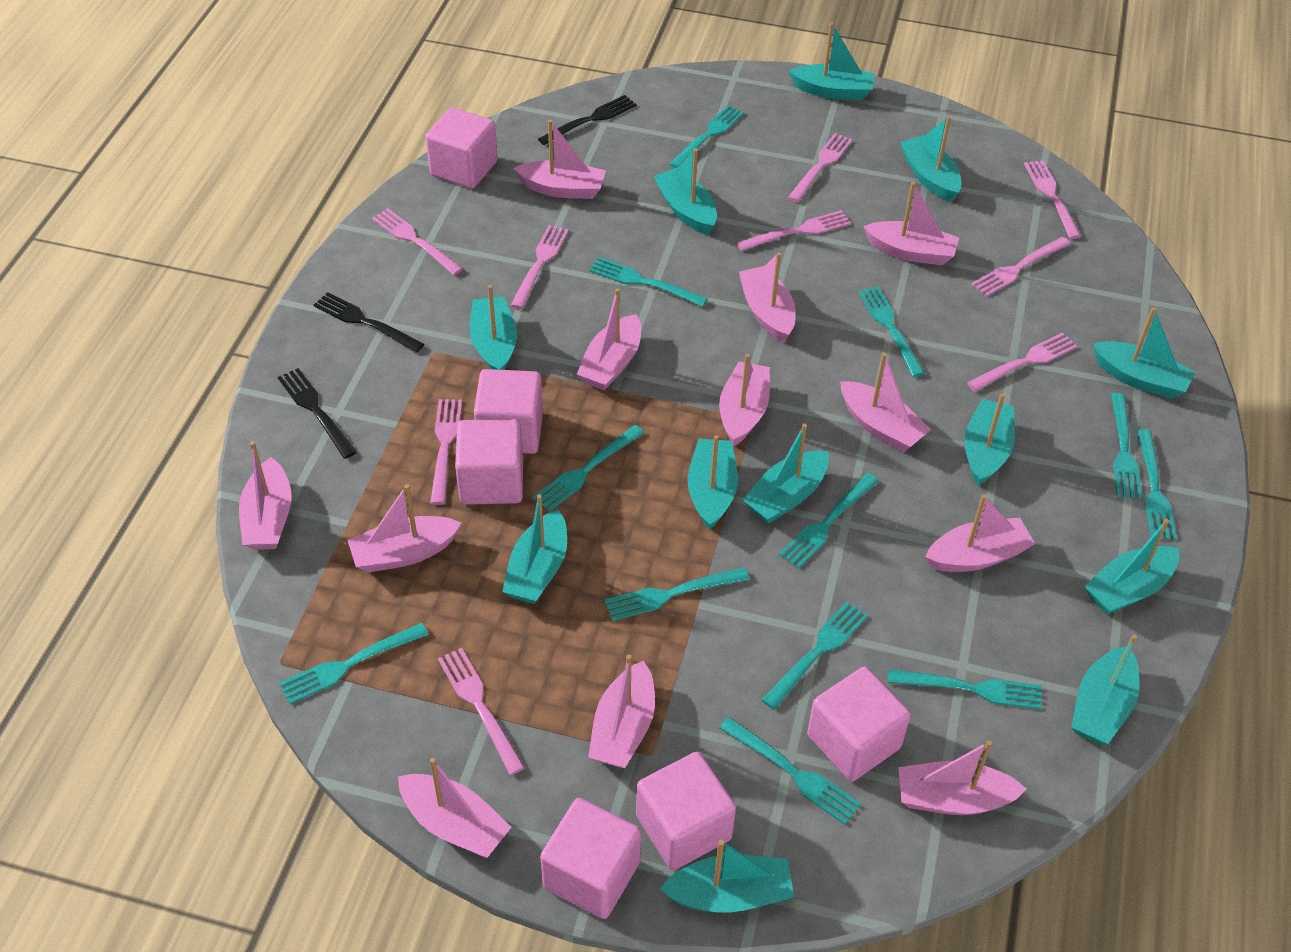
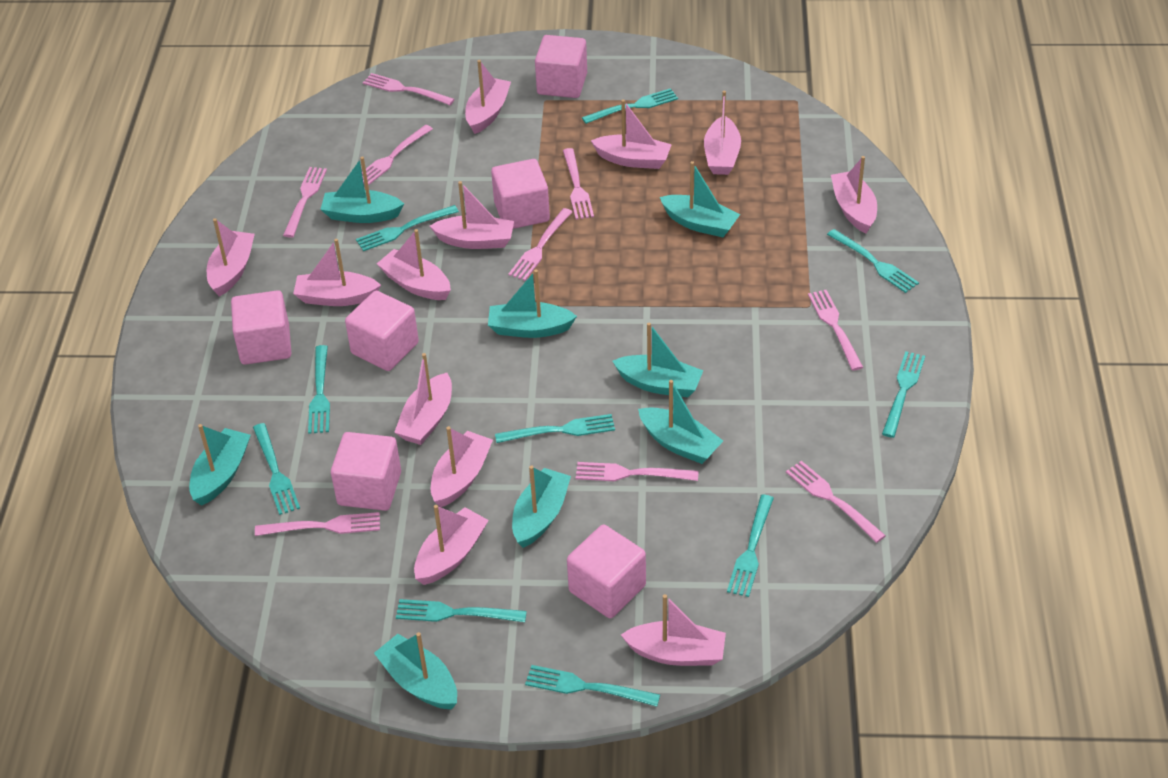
black fork: 3 -> 0
turquoise boat: 12 -> 8
turquoise fork: 12 -> 10

